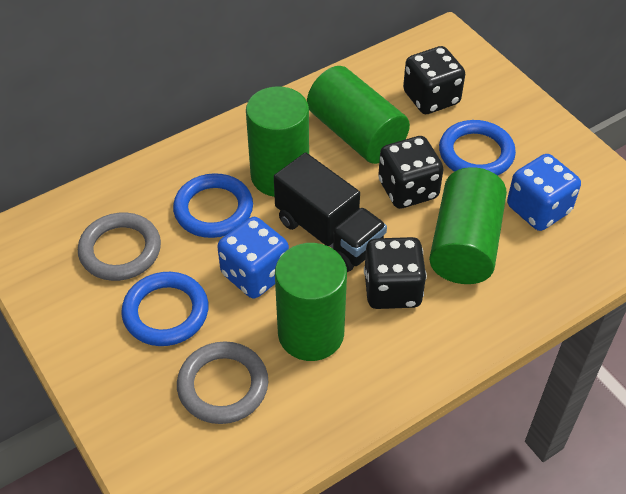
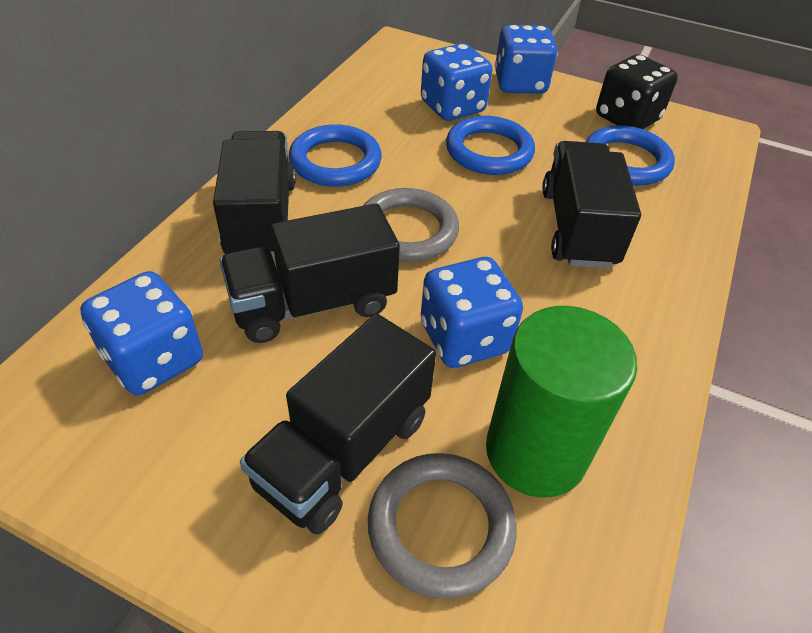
black dice: 3 -> 1
black truck: 1 -> 4
blue dice: 2 -> 4
green cylinder: 4 -> 1

